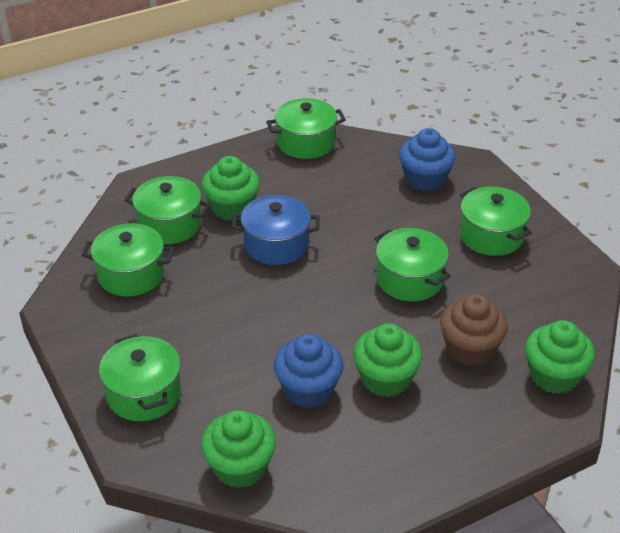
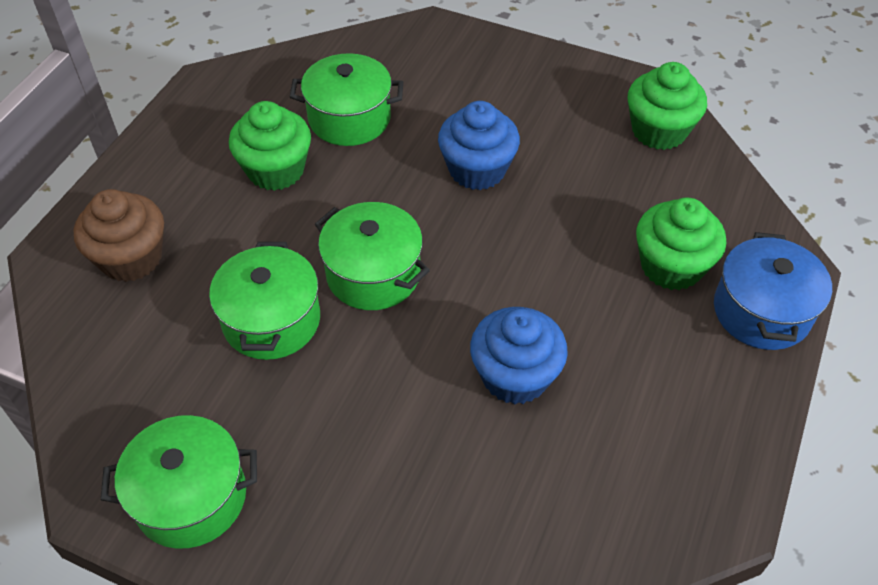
green cupcake: 4 -> 3
green pot: 6 -> 4

